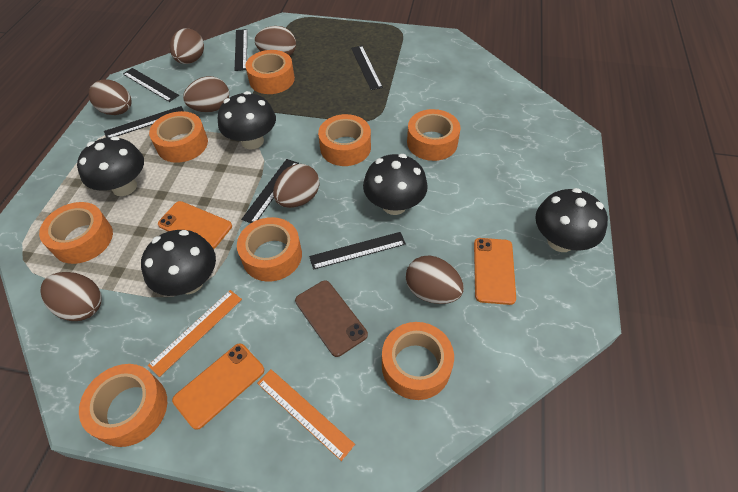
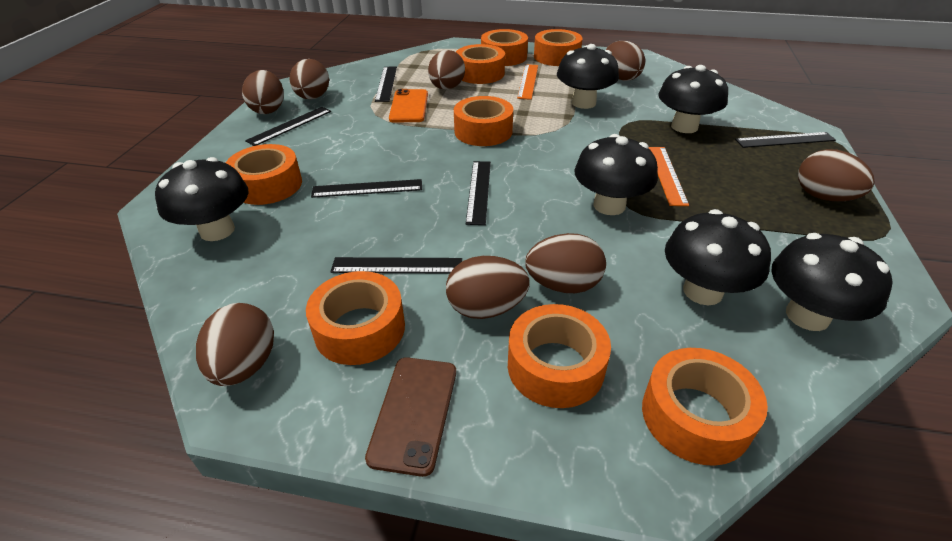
black mushroom: 5 -> 6
brown egg: 7 -> 8
orange phone: 3 -> 1

